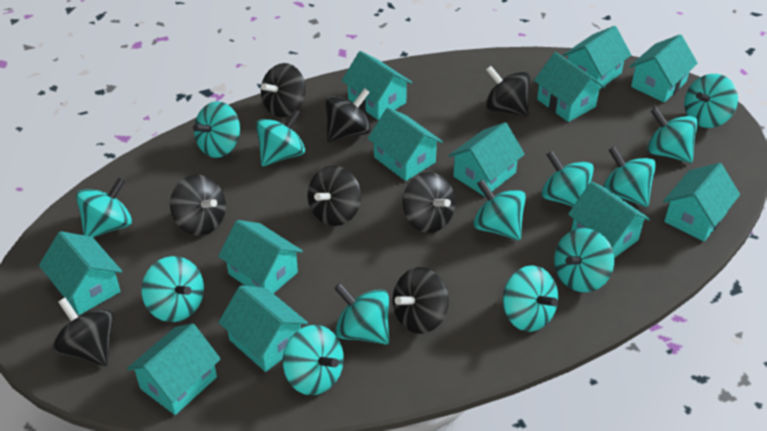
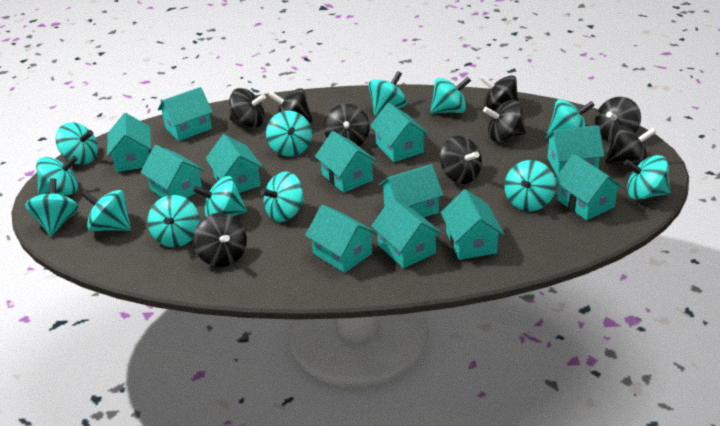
black spinning top: 8 -> 9

